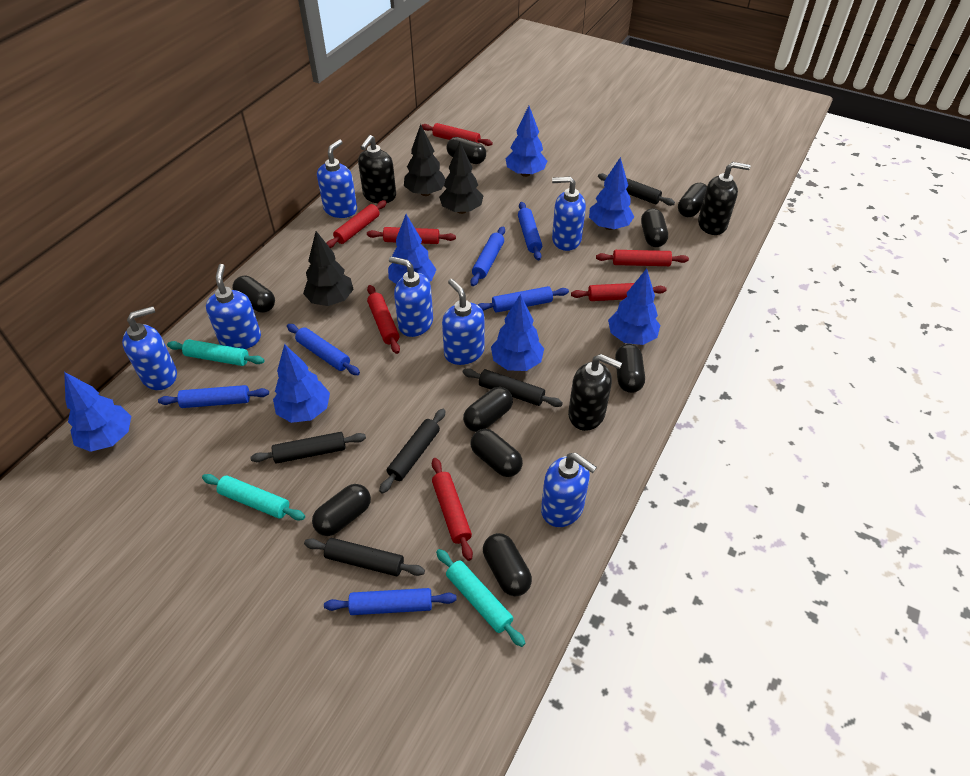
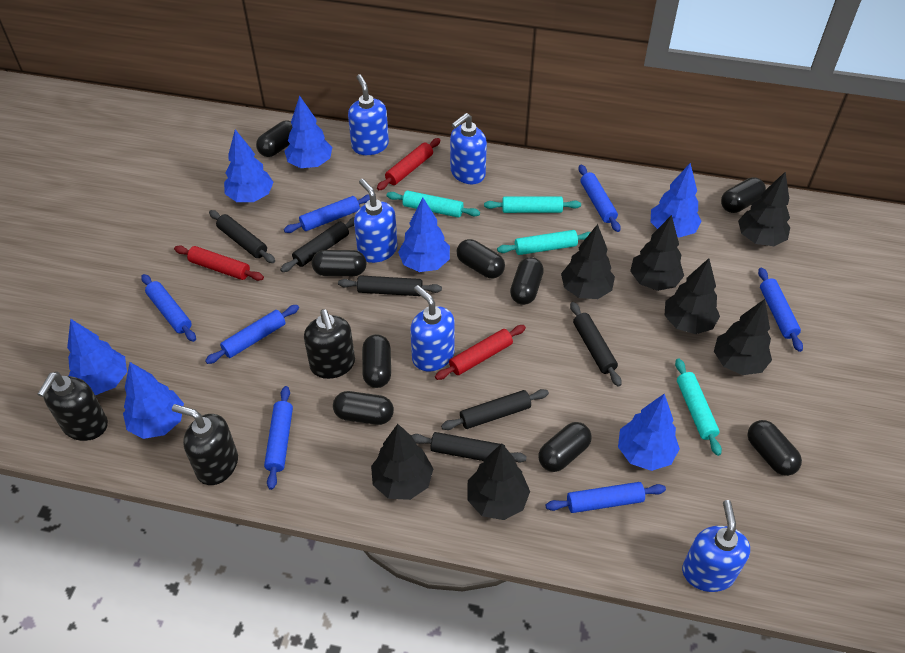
black rolling pin: 5 -> 6
black tree: 3 -> 7
blue rolling pin: 6 -> 7
blue soap dispenser: 7 -> 5
red rolling pin: 7 -> 3
turquoise rolling pin: 3 -> 4

